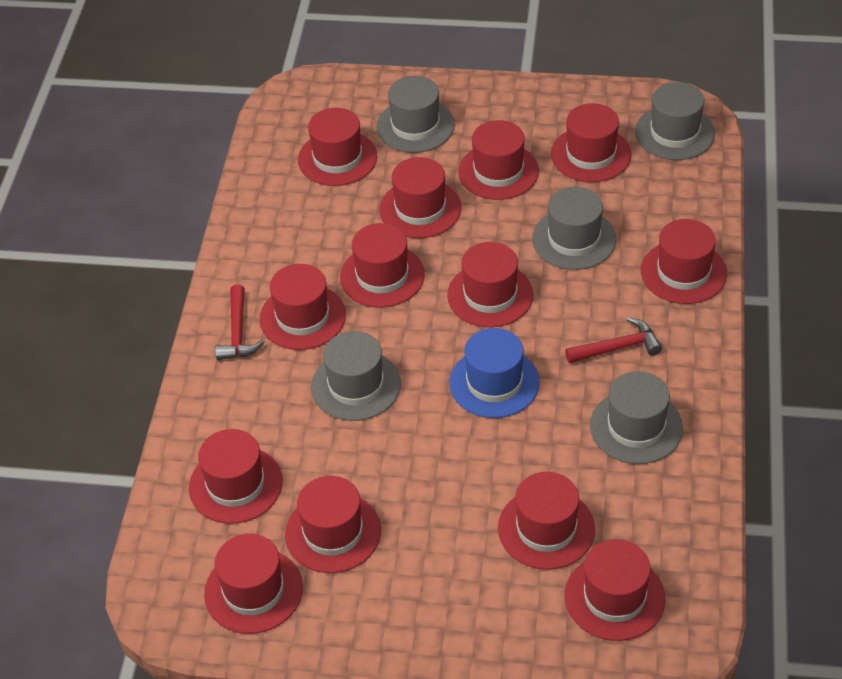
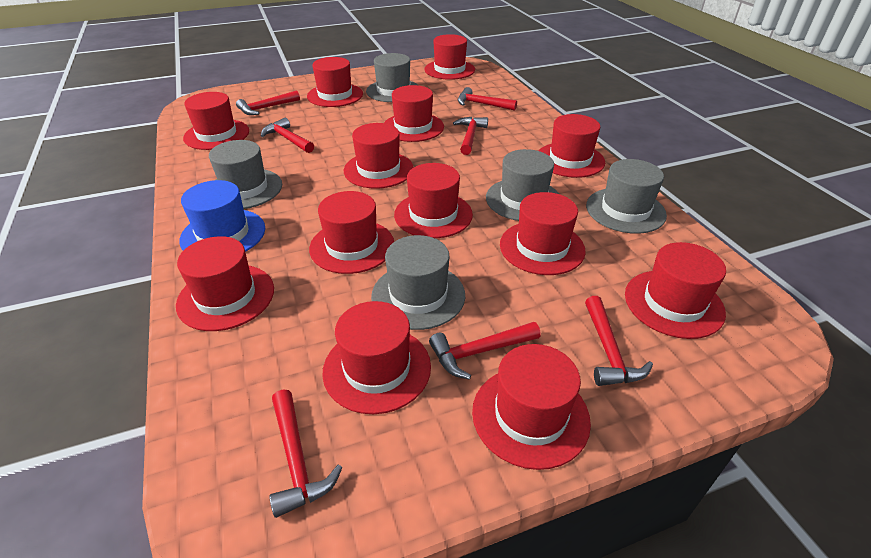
red hammer: 2 -> 7

